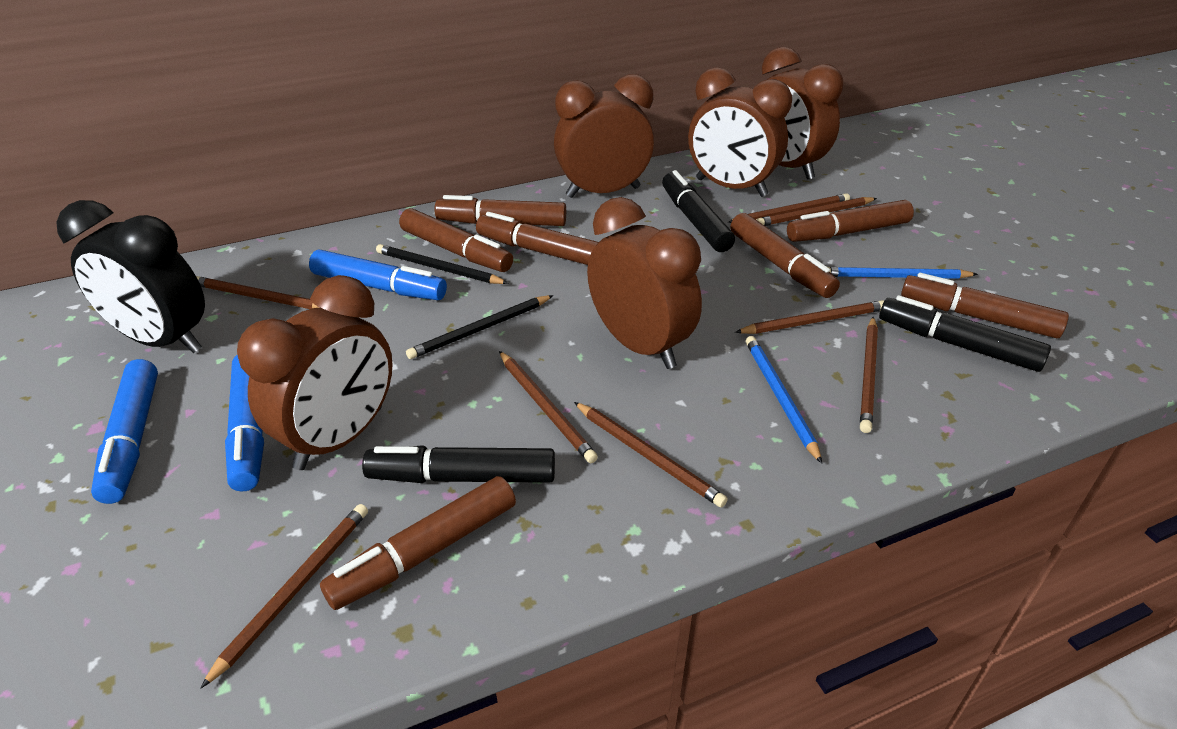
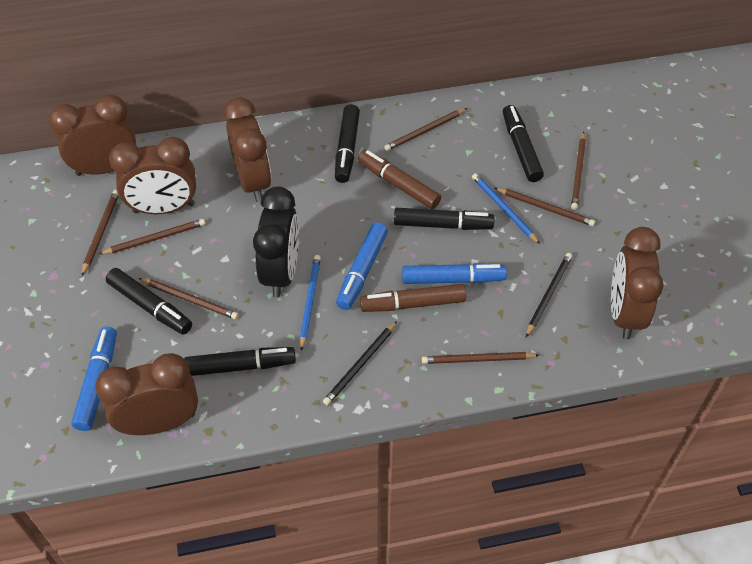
black marker: 3 -> 5
brown marker: 7 -> 2
brown pencil: 8 -> 7

